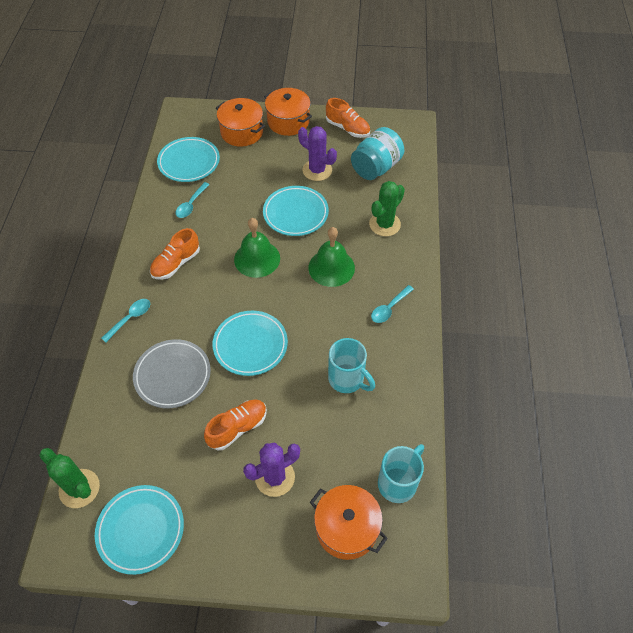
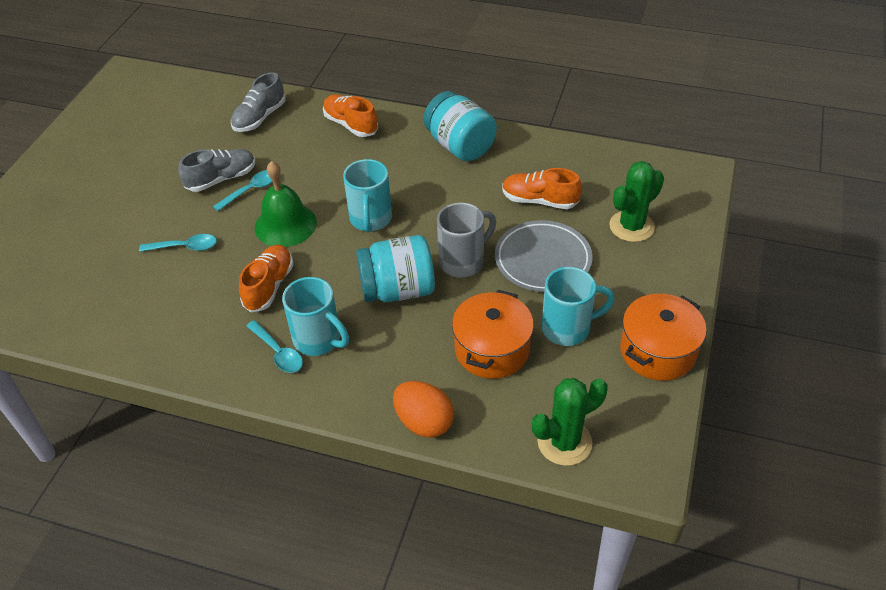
green bell: 2 -> 1
grey mug: 0 -> 1
grey shoe: 0 -> 2
orange egg: 0 -> 1
orange pot: 3 -> 2
purple cactus: 2 -> 0
turquoise jar: 1 -> 2
turquoise mug: 2 -> 3
turquoise plate: 4 -> 0

